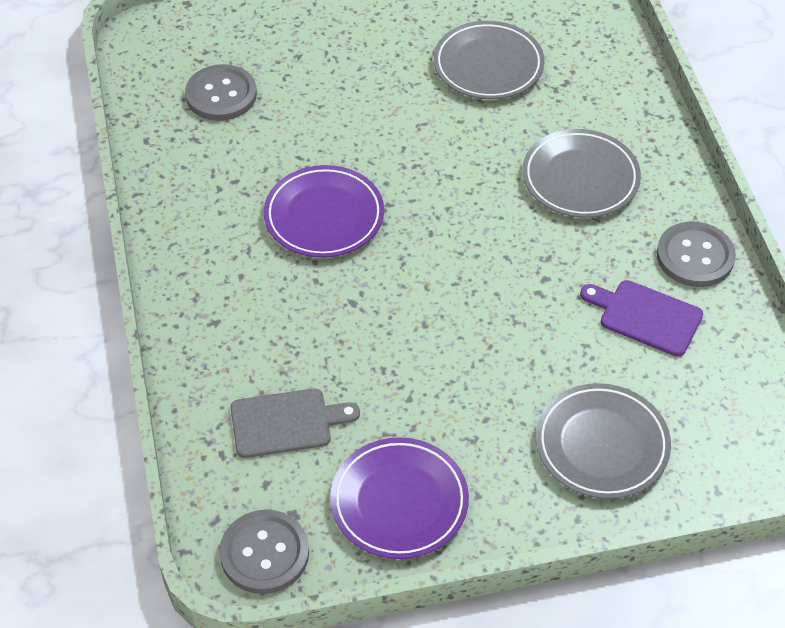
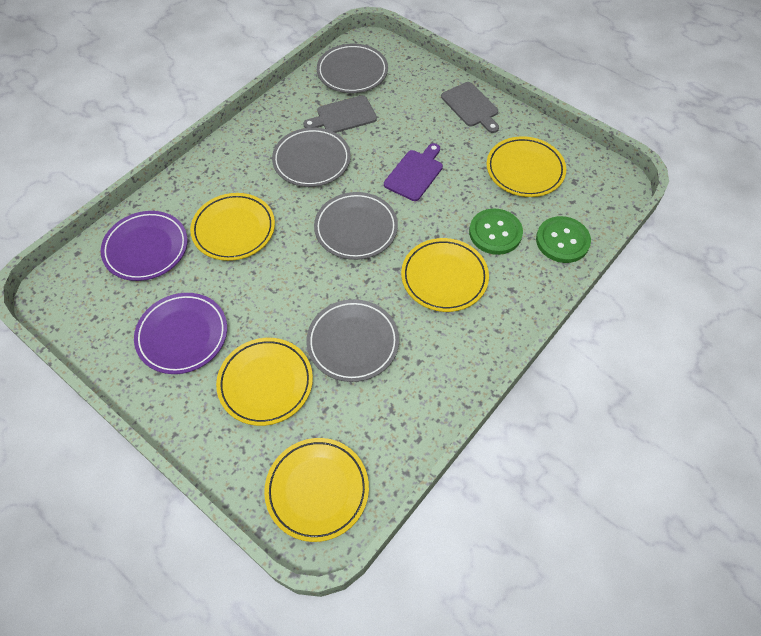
green button: 0 -> 2
grey button: 3 -> 0
grey cutting board: 1 -> 2
grey plate: 3 -> 4
yellow plate: 0 -> 5

